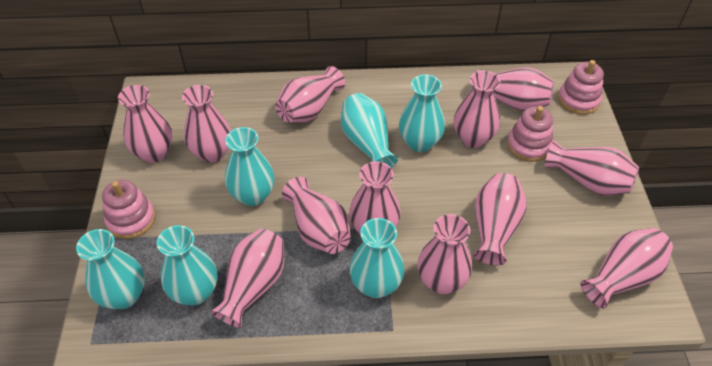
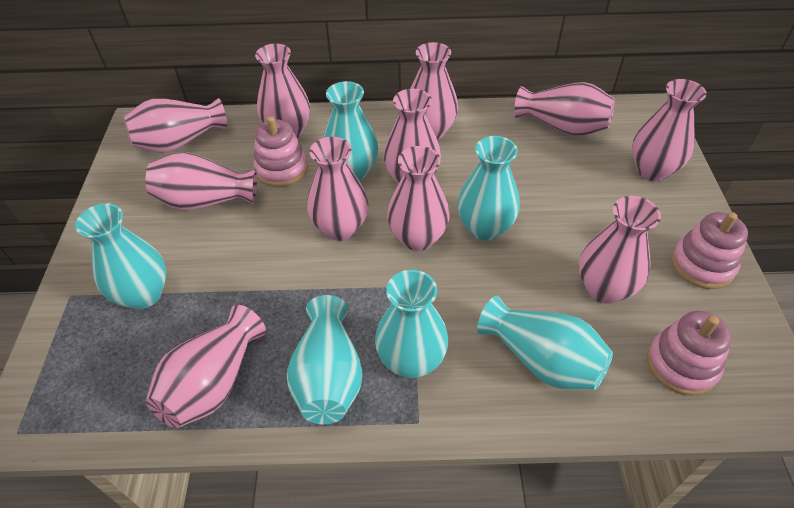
pink vase: 12 -> 11

